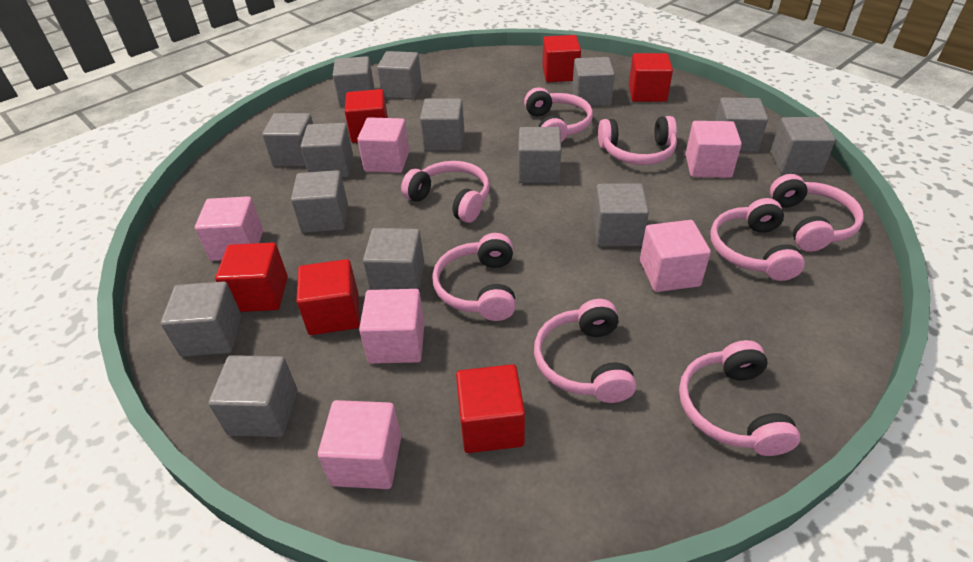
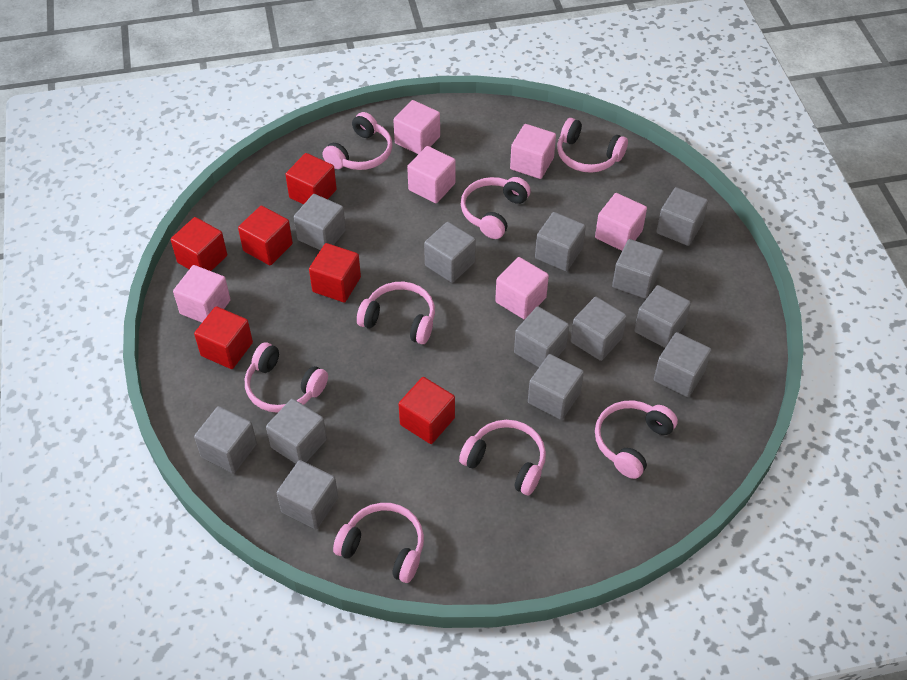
grey cube: 14 -> 13

